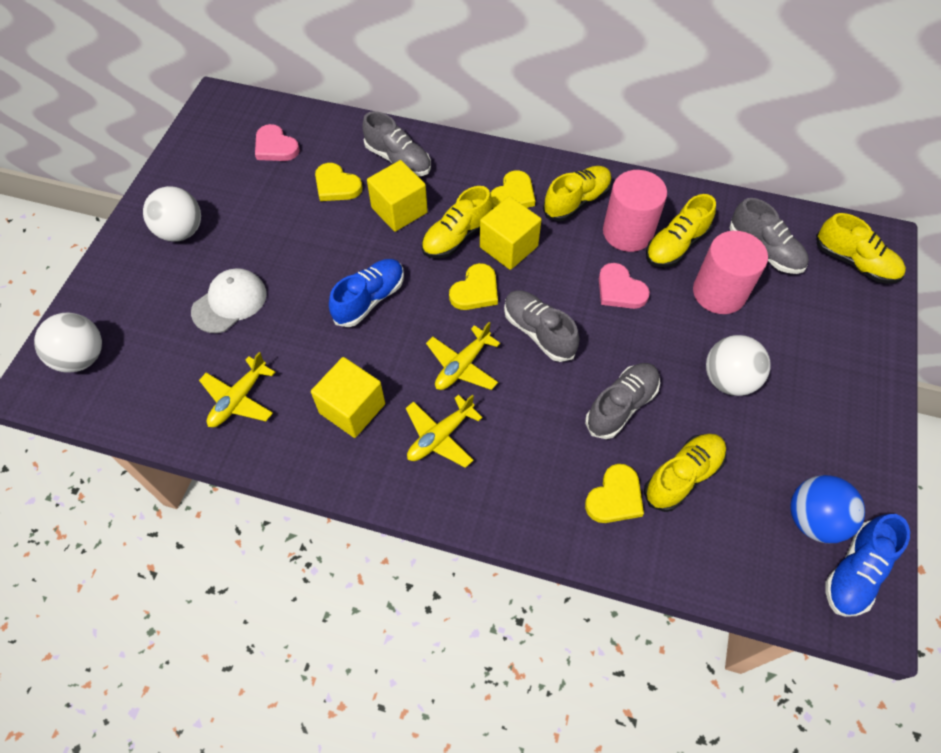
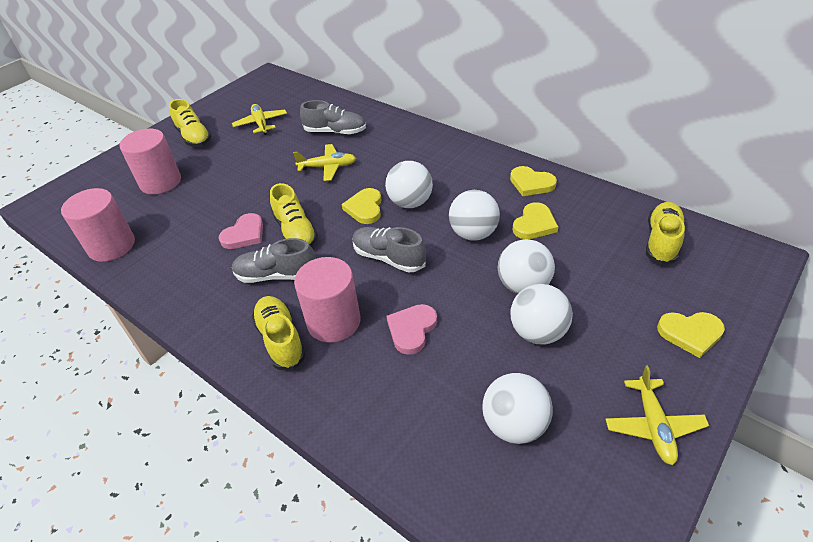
blue ball: 1 -> 0
blue shoe: 2 -> 0
grey shoe: 4 -> 3
pink cylinder: 2 -> 3
white ball: 3 -> 5
white cap: 1 -> 0
yellow cube: 3 -> 0
yellow shoe: 5 -> 4

